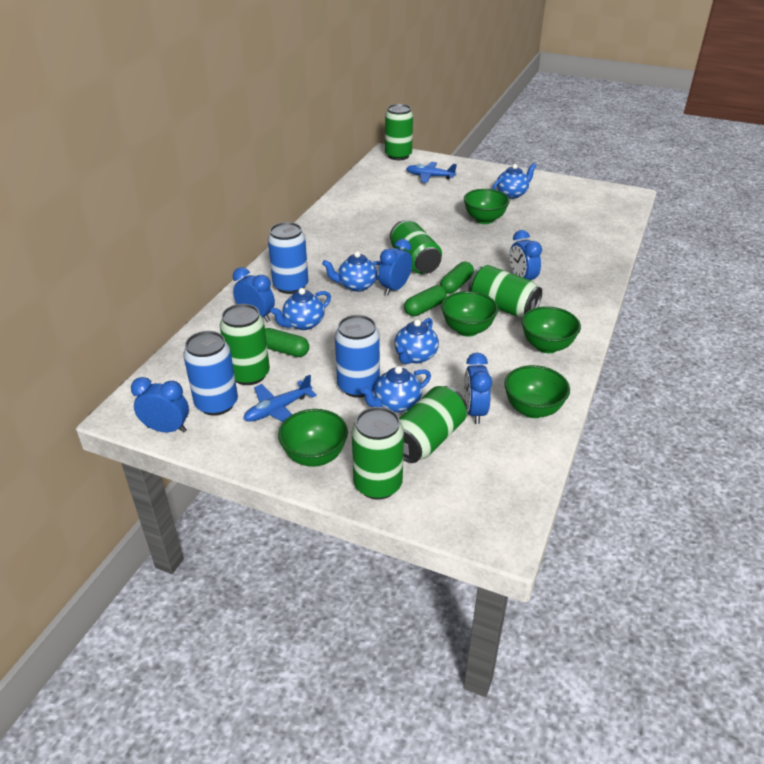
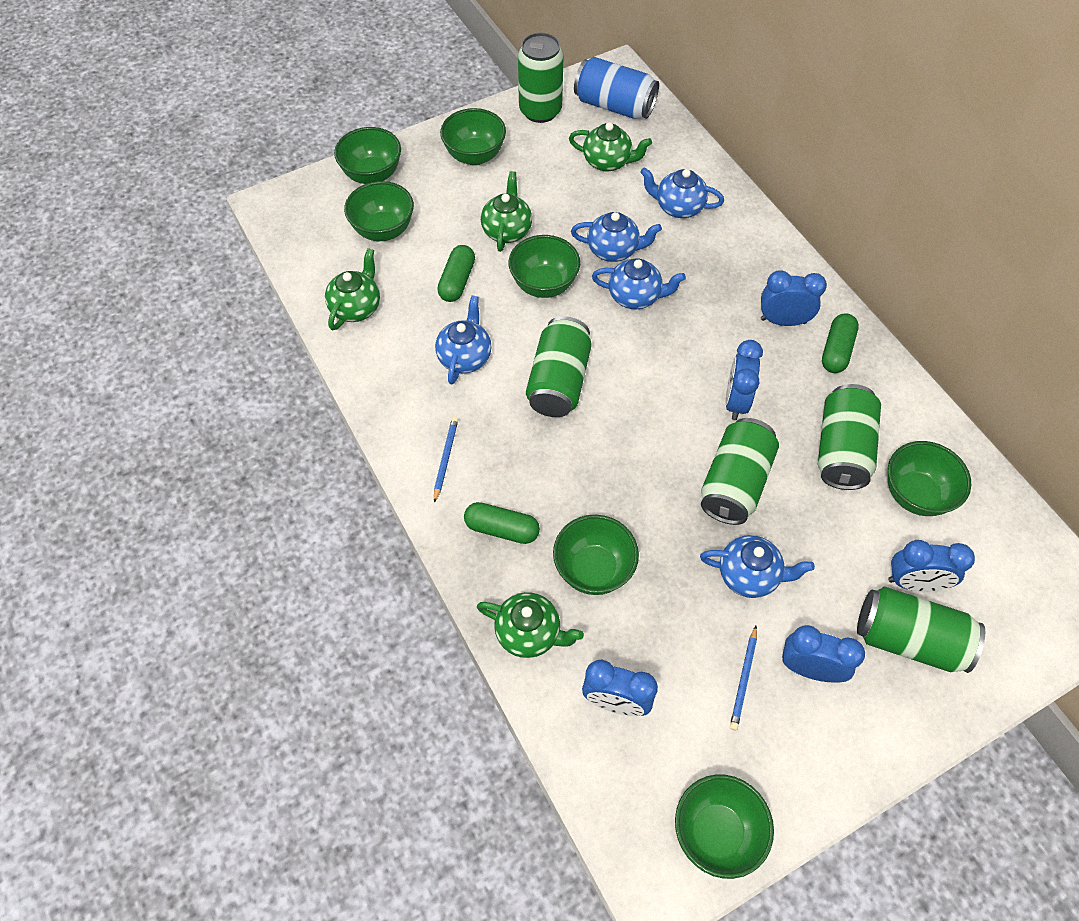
blue can: 3 -> 1
blue pencil: 0 -> 2
blue plane: 2 -> 0
green bowl: 5 -> 7
green can: 6 -> 5
green teapot: 0 -> 4

